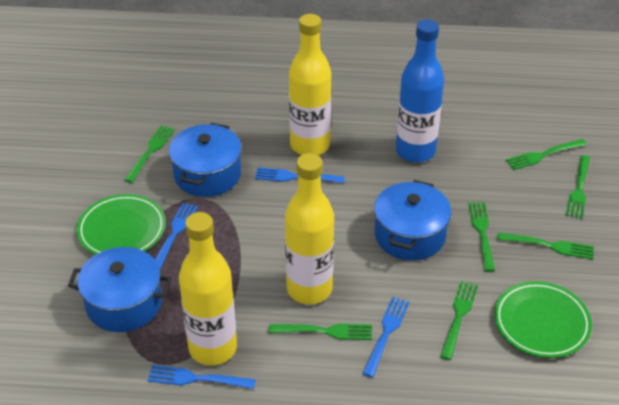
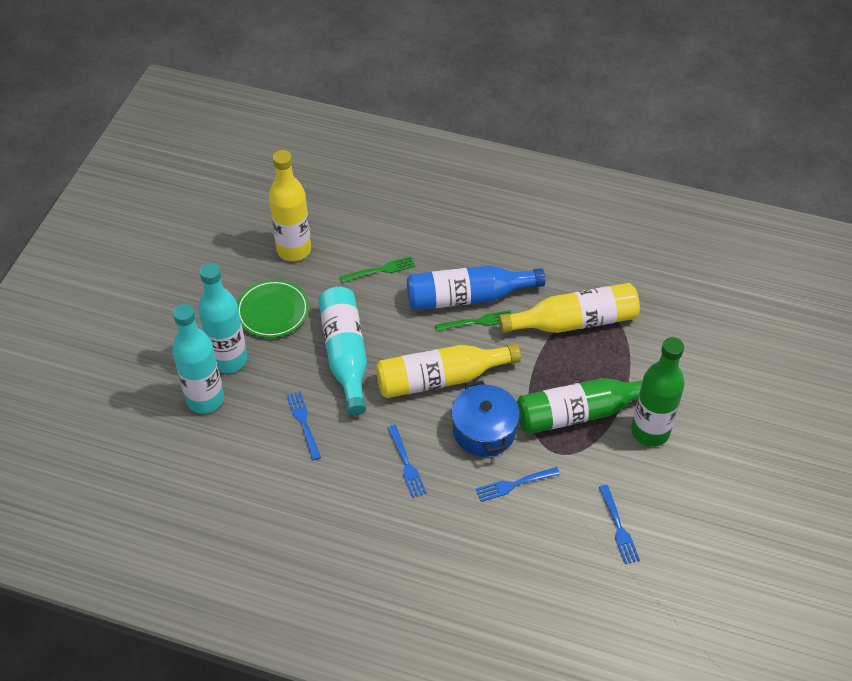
blue pot: 3 -> 1
green bottle: 0 -> 2
green fork: 7 -> 2
green plate: 2 -> 1
turquoise bottle: 0 -> 3

